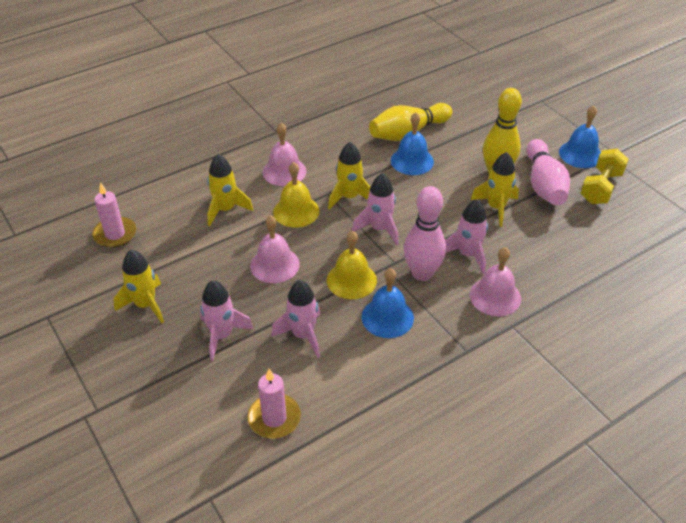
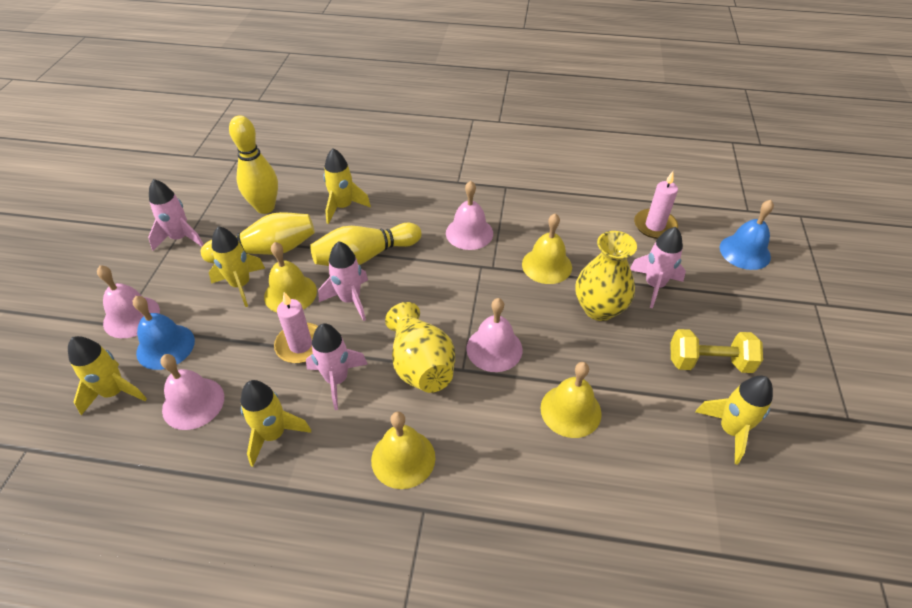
blue bell: 3 -> 2
pink bell: 3 -> 4
pink bowling pin: 2 -> 0
yellow bell: 2 -> 4
yellow bowling pin: 2 -> 3
yellow rocket: 4 -> 5
yellow vase: 0 -> 2

